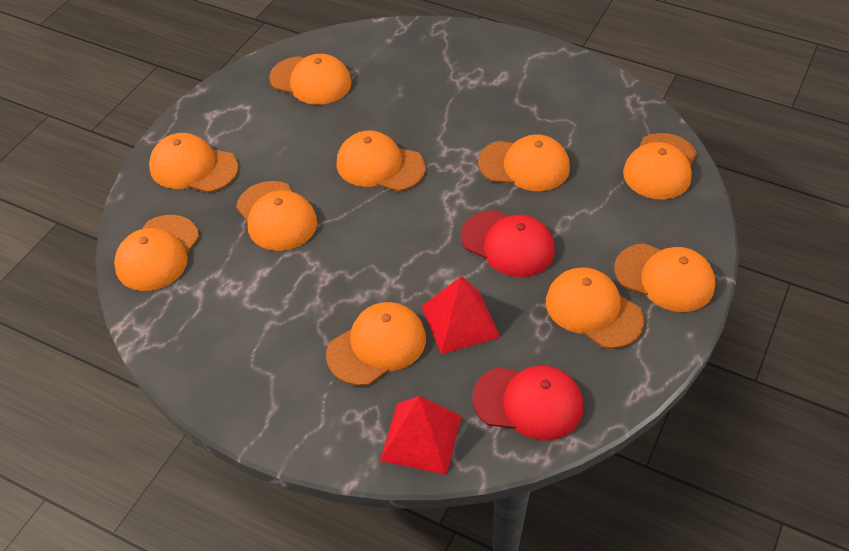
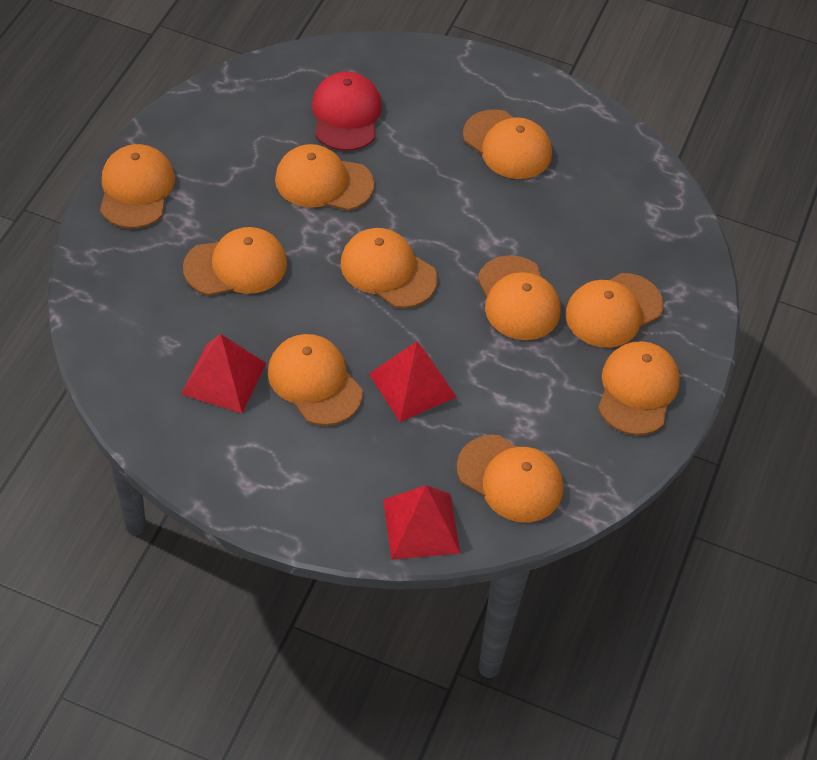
red cap: 2 -> 1
red pyramid: 2 -> 3

